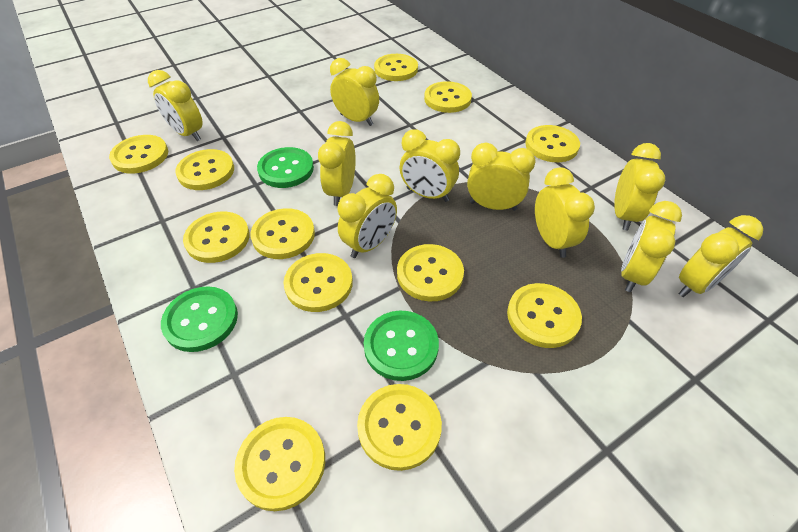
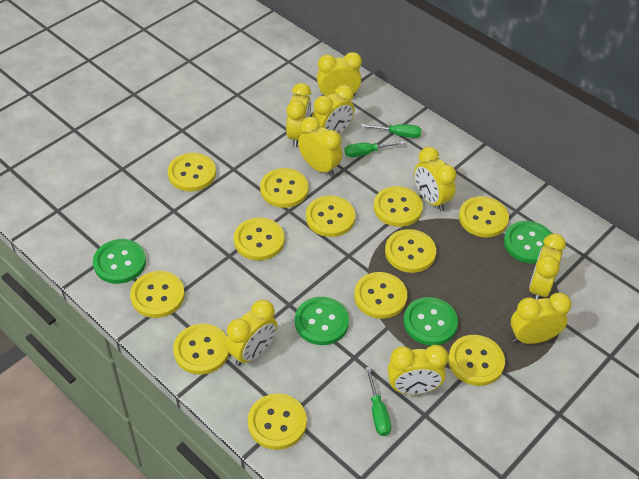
green button: 3 -> 4
green screwdriver: 0 -> 3
yellow clock: 10 -> 9

